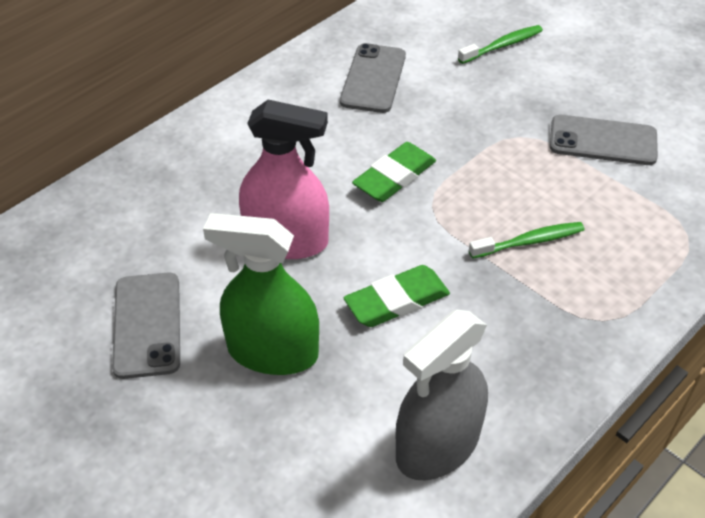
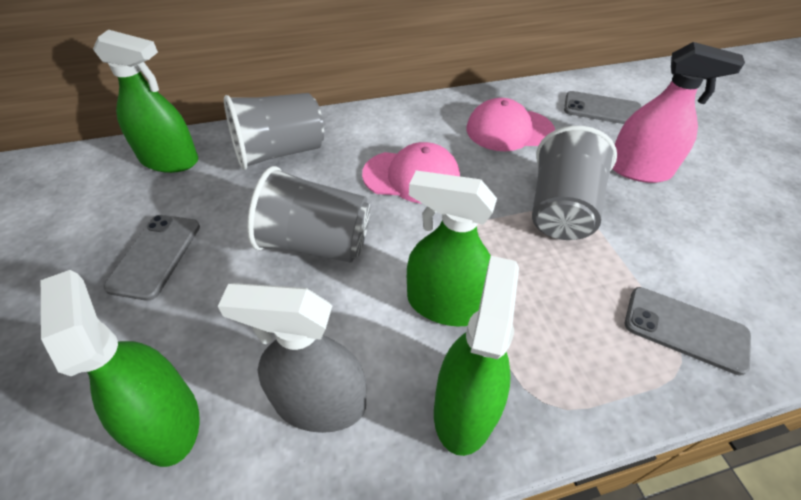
green eraser: 2 -> 0
green spray bottle: 1 -> 4
green toothbrush: 2 -> 0
grey cup: 0 -> 3
pink cap: 0 -> 2

